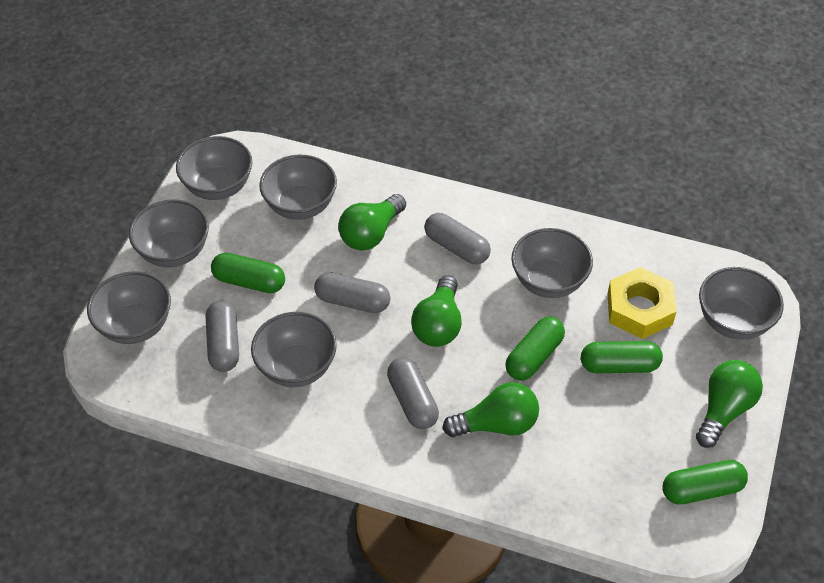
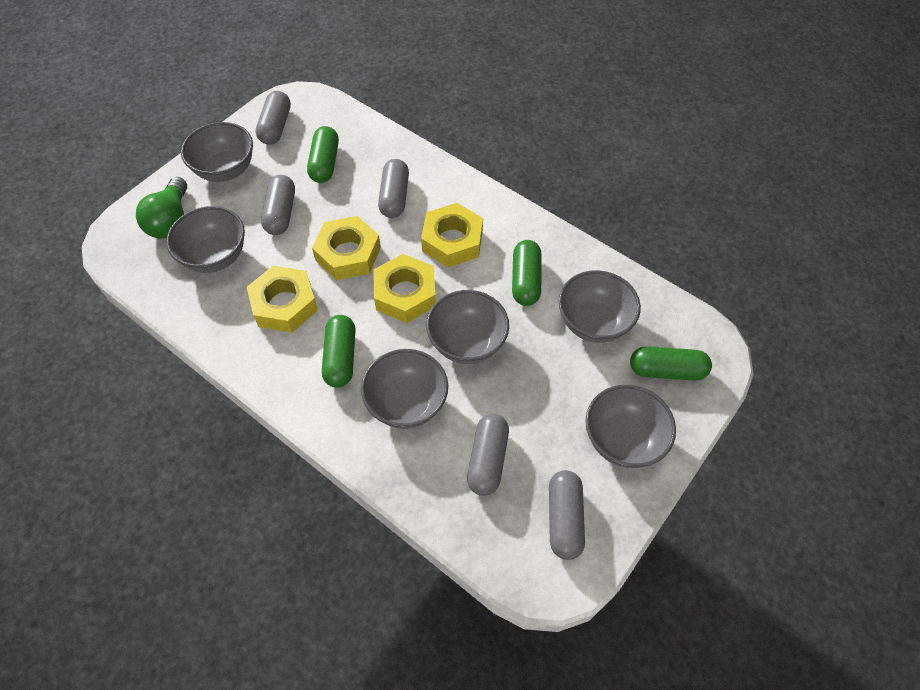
green light bulb: 4 -> 1
grey bowl: 7 -> 6
grey capsule: 4 -> 5
yellow nut: 1 -> 4

